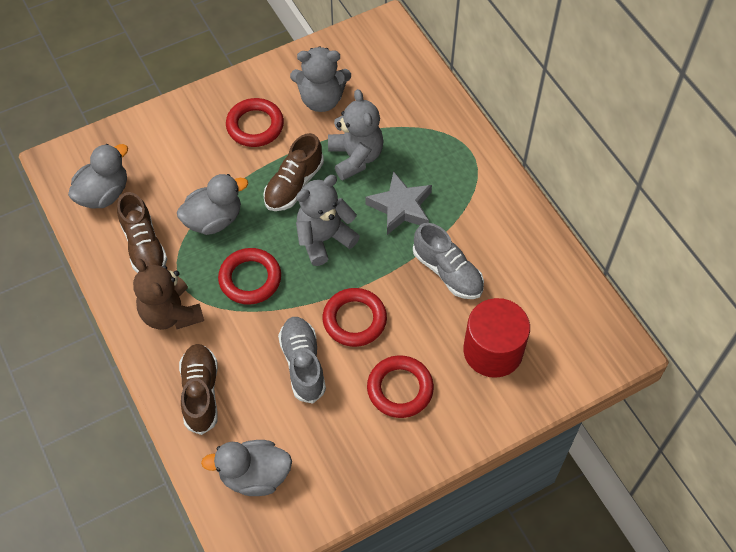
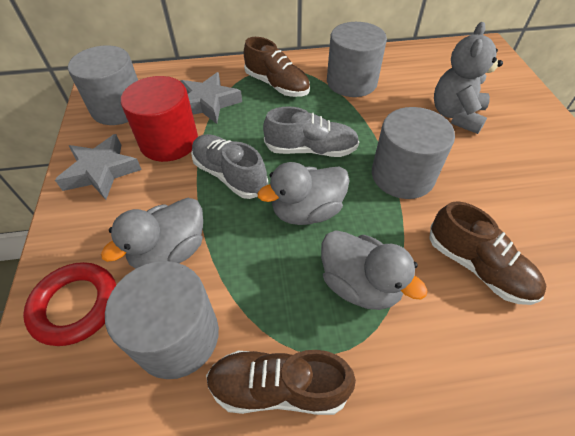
brown teddy bear: 1 -> 0
grey cylinder: 0 -> 4
grey star: 1 -> 2
grey teddy bear: 3 -> 1
red ring: 4 -> 1

